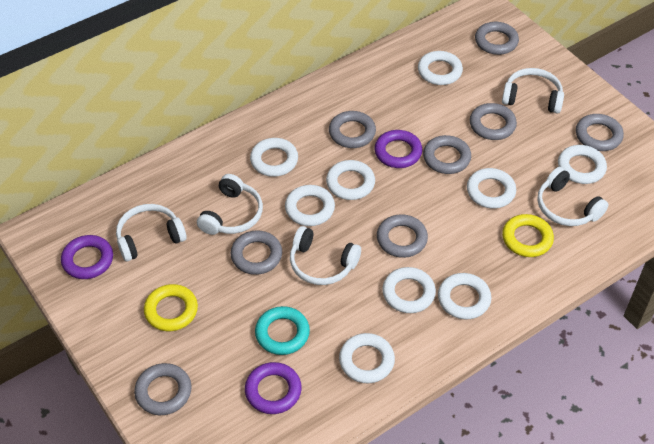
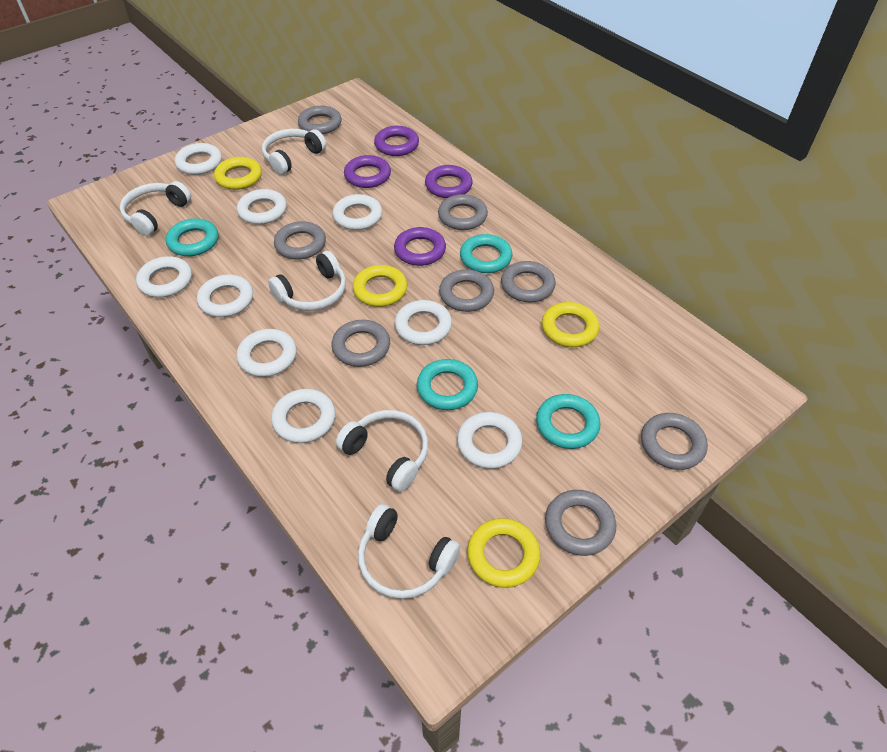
purple ring: 3 -> 4
turquoise ring: 1 -> 4
yellow ring: 2 -> 4

